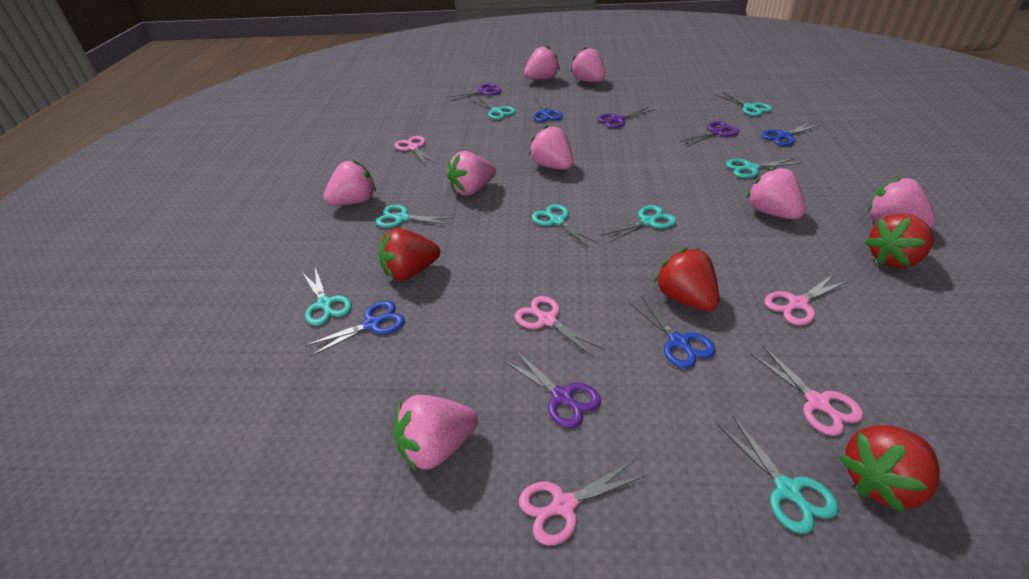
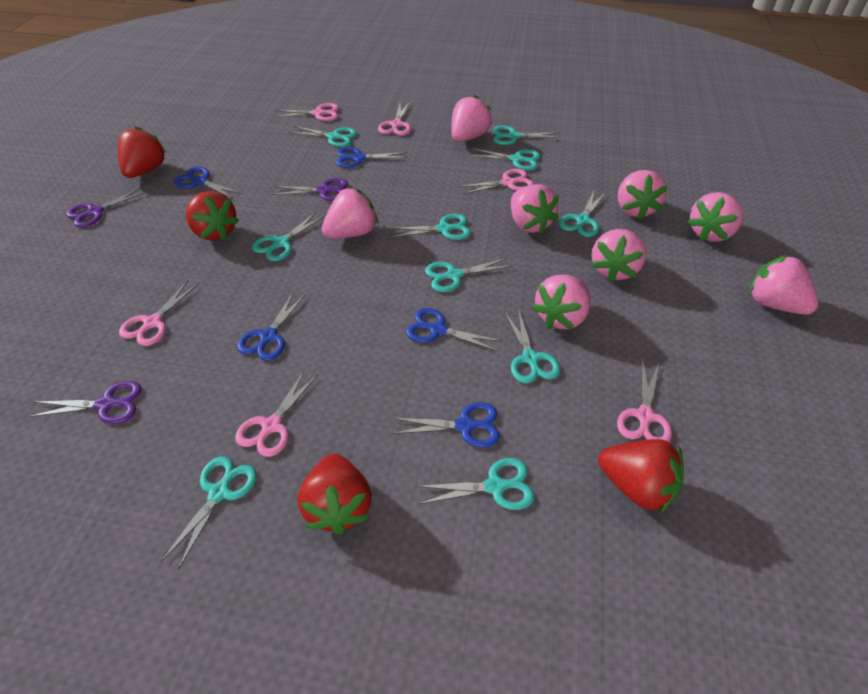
blue scissors: 4 -> 5
pink scissors: 5 -> 6
purple scissors: 4 -> 3
turquoise scissors: 8 -> 10

